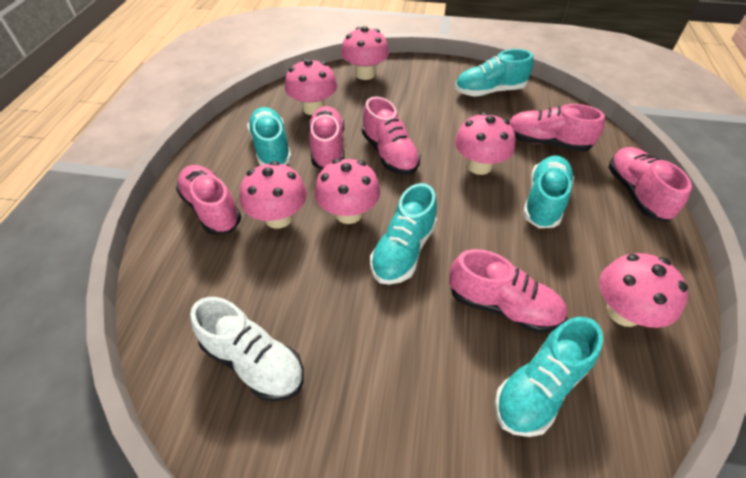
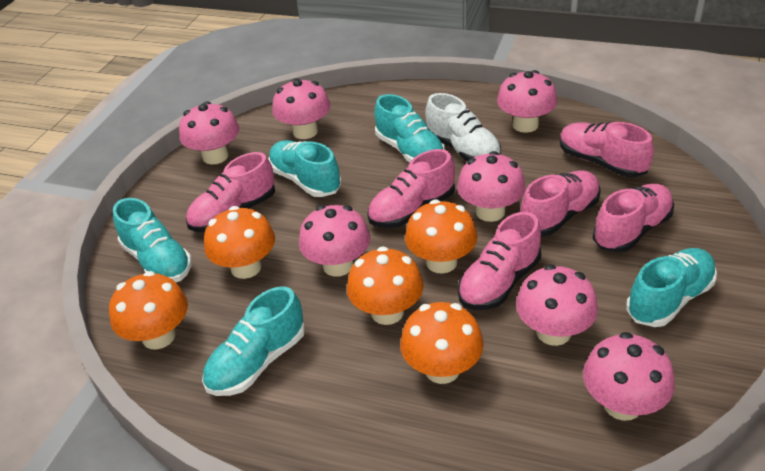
orange mushroom: 0 -> 5
pink mushroom: 6 -> 7

